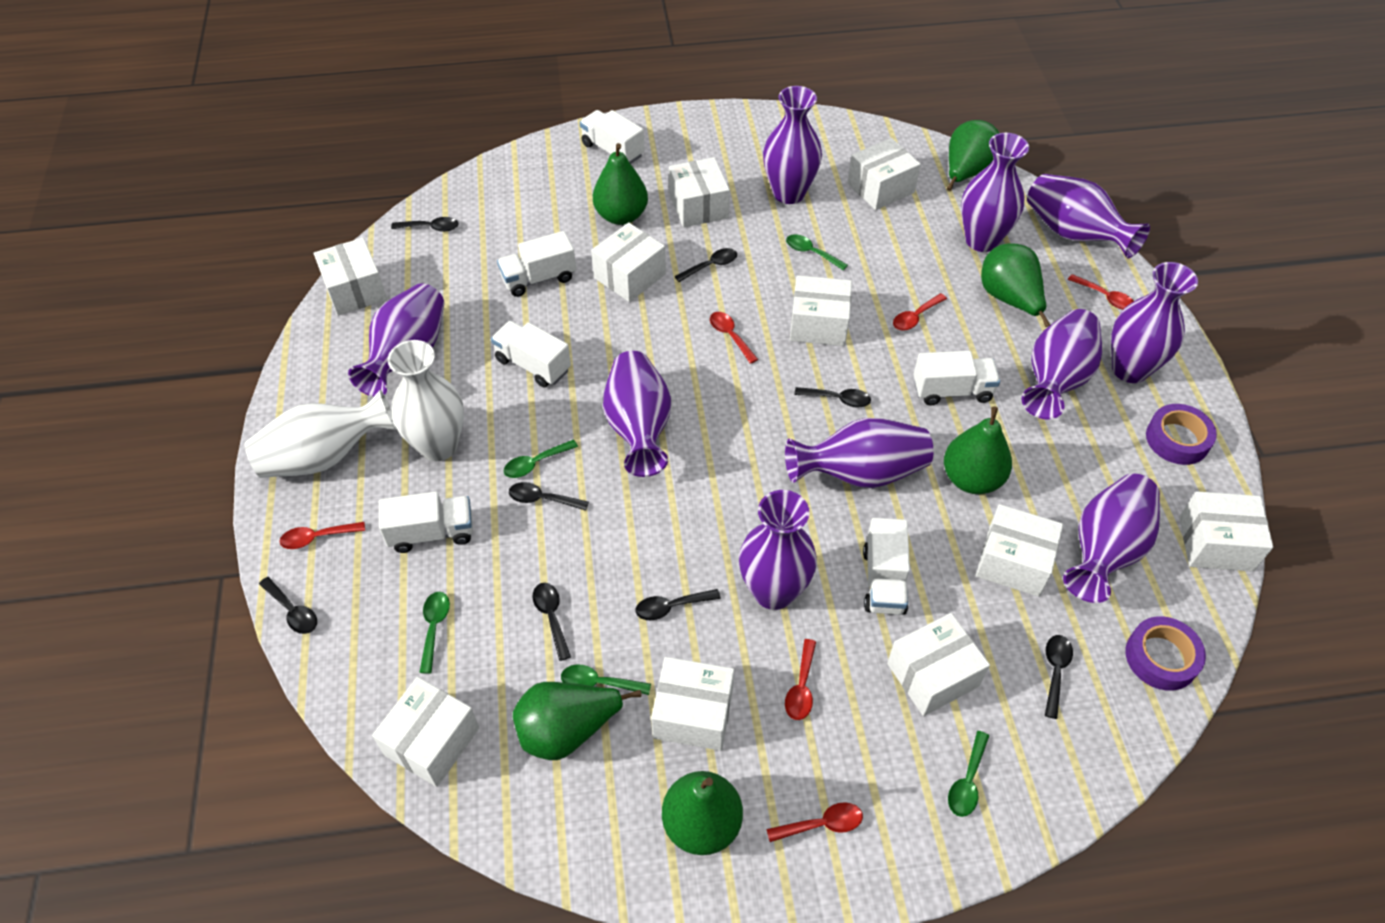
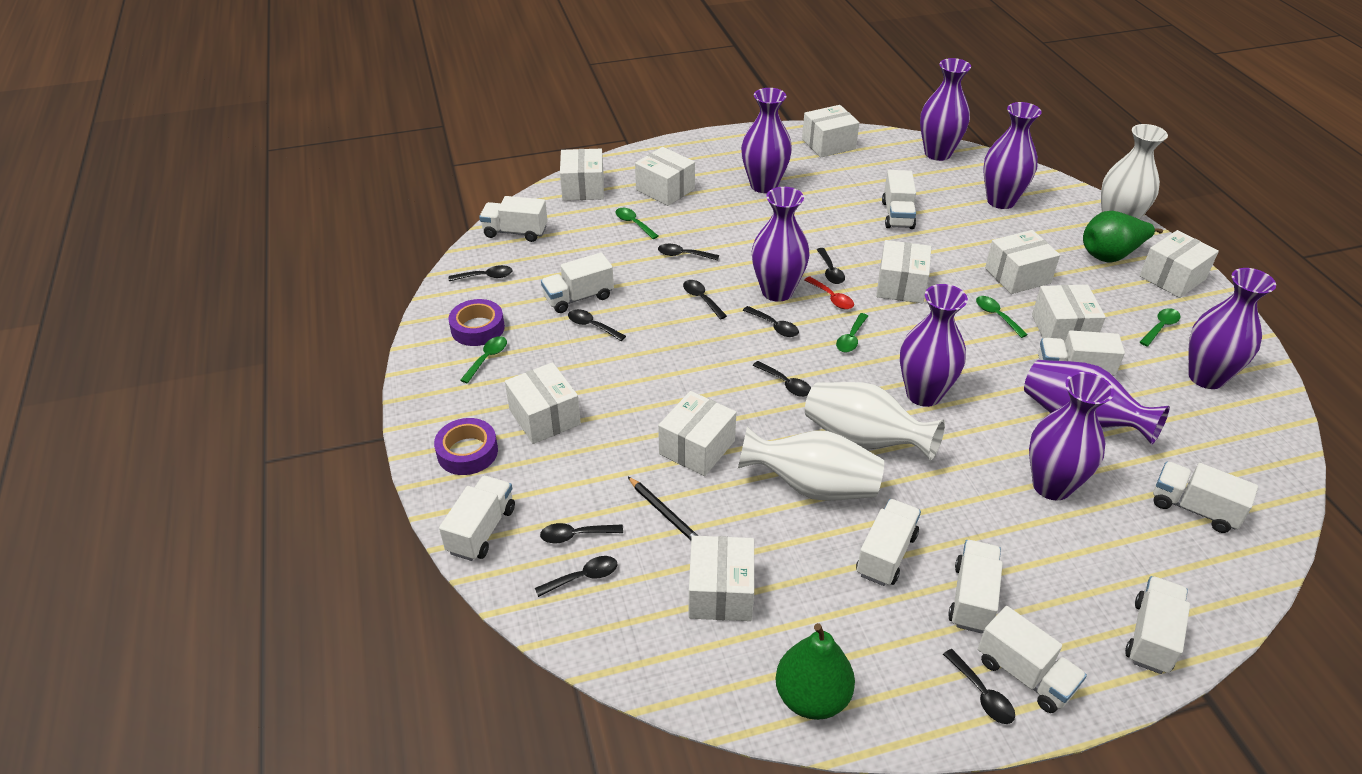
black pencil: 0 -> 1
black spoon: 8 -> 10
green pear: 6 -> 2
purple vase: 10 -> 8
red spoon: 6 -> 1
white truck: 6 -> 10
white vase: 2 -> 3

